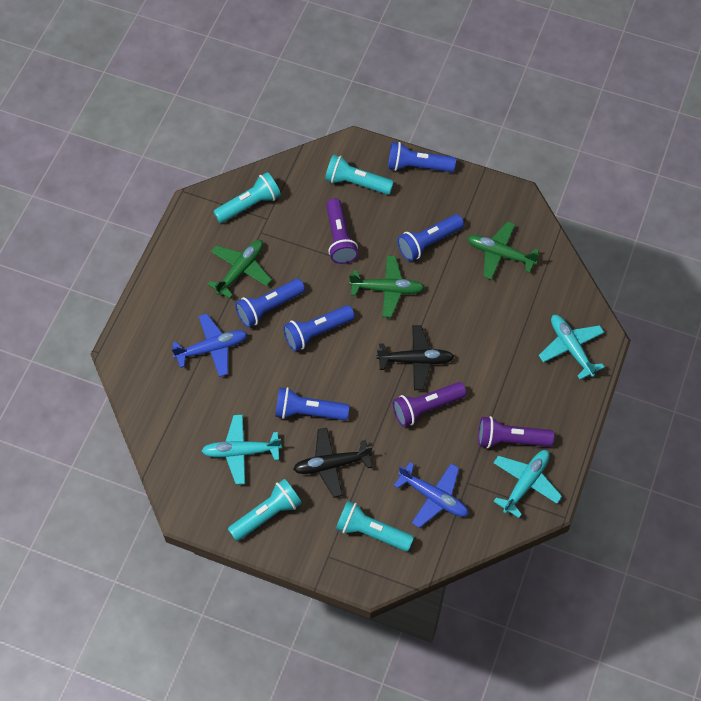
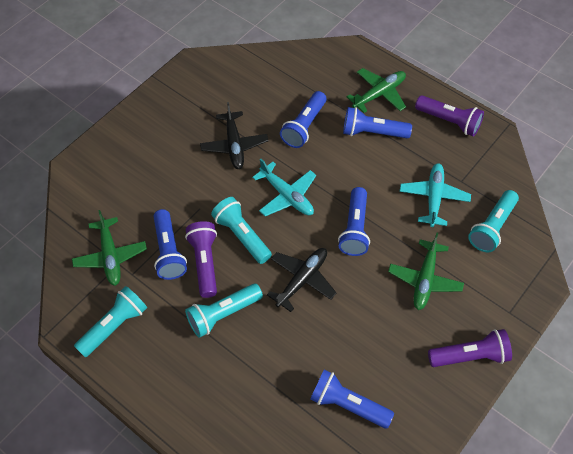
blue plane: 2 -> 0
turquoise plane: 3 -> 2

